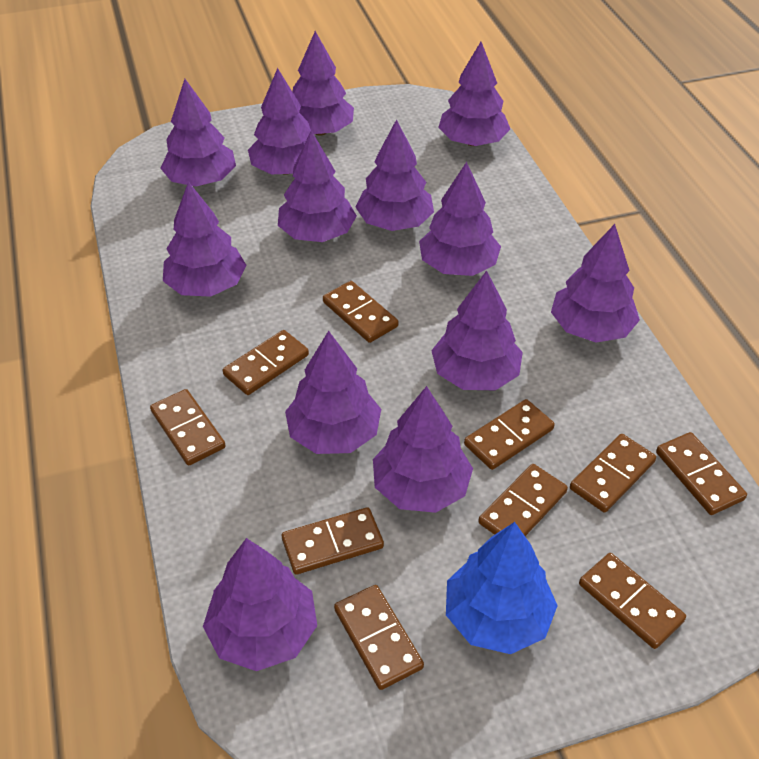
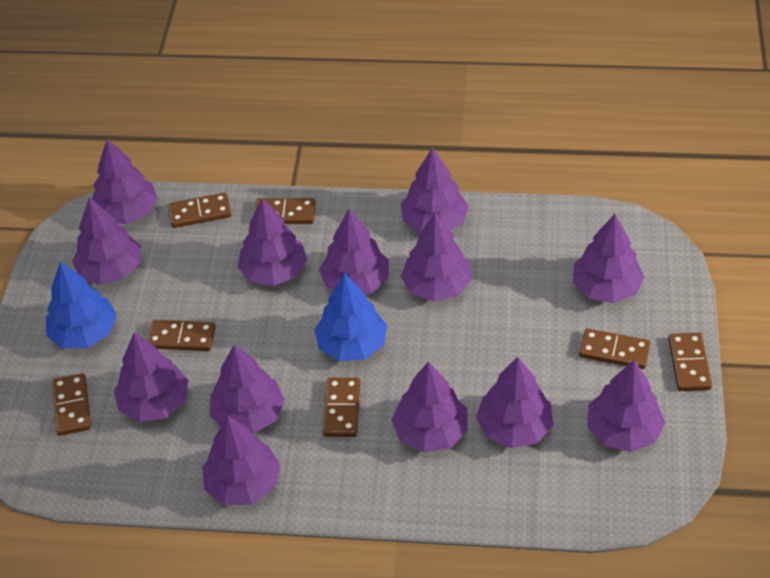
blue tree: 1 -> 2
brown domino: 10 -> 7

